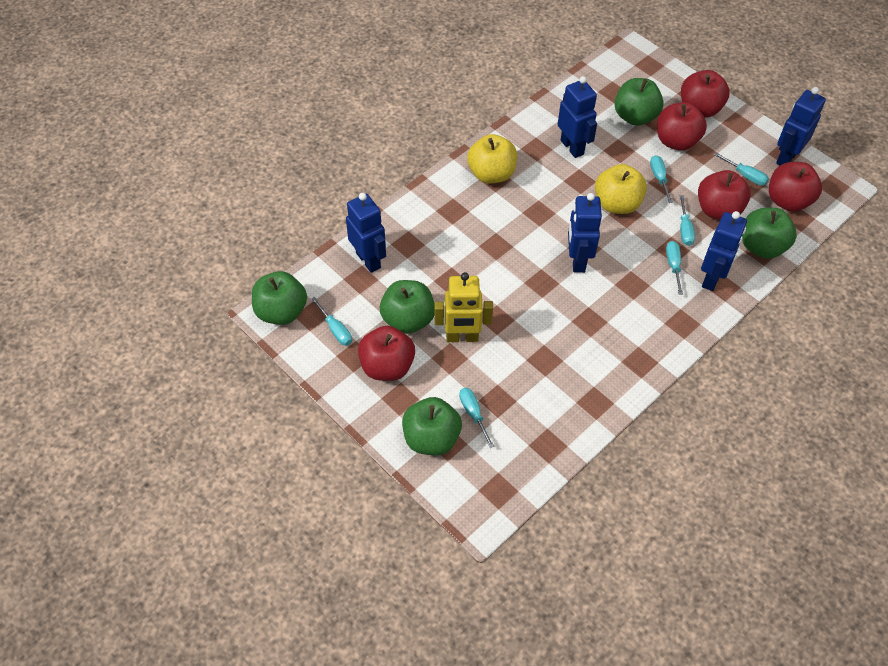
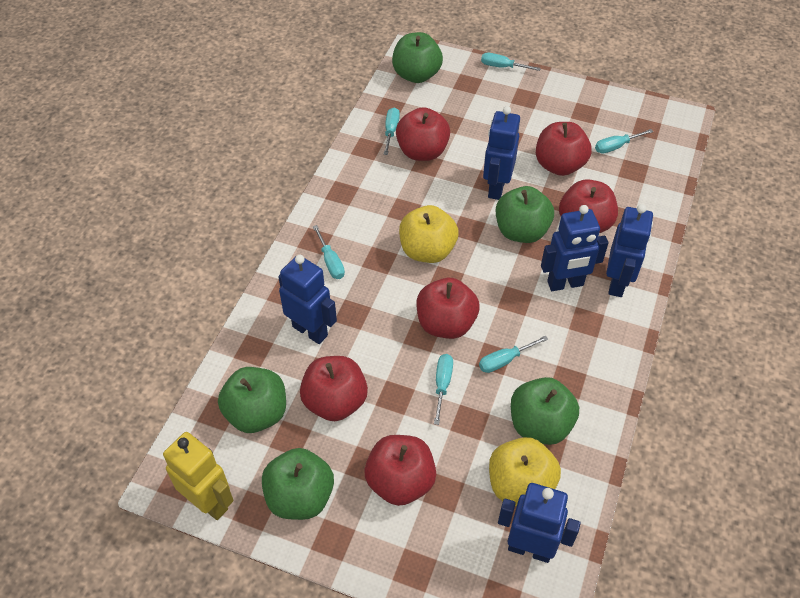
red apple: 5 -> 6

